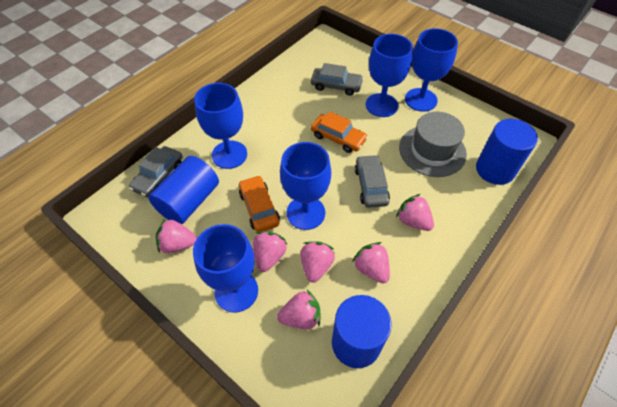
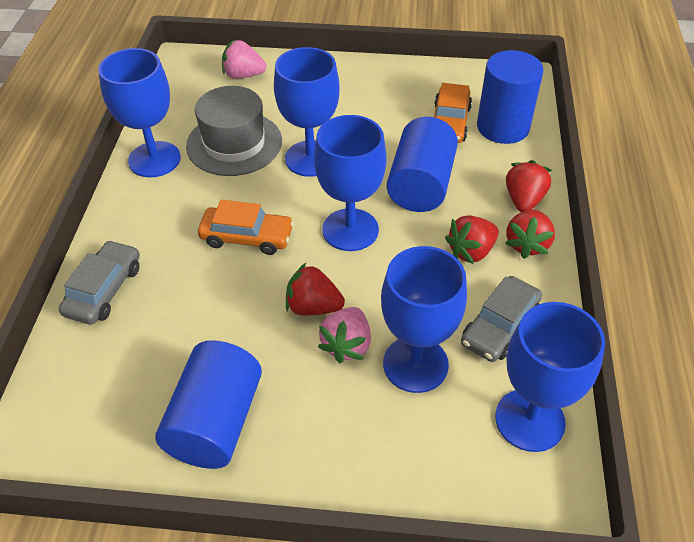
grey car: 3 -> 2
pink strawberry: 6 -> 2
red strawberry: 0 -> 4

